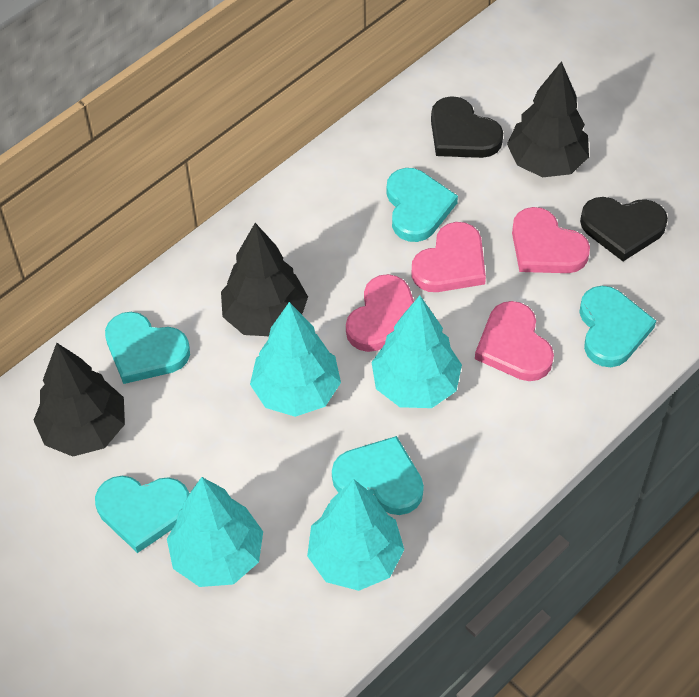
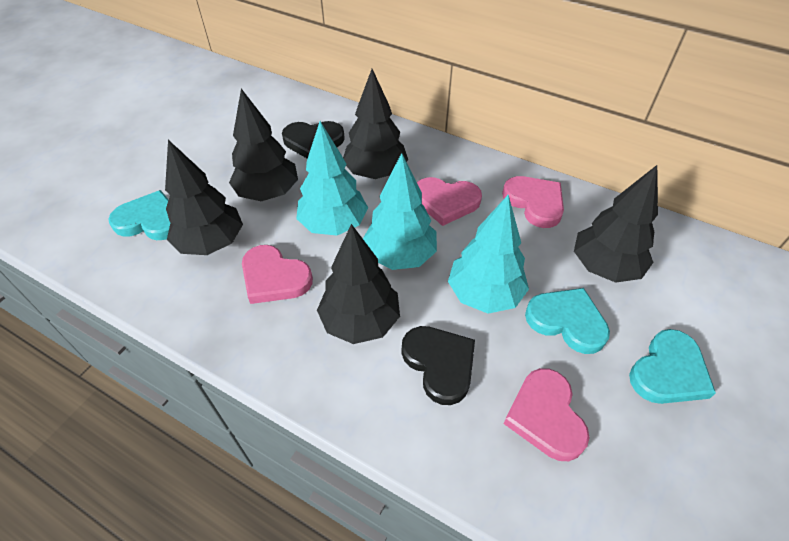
black tree: 3 -> 5
turquoise heart: 5 -> 3
turquoise tree: 4 -> 3

